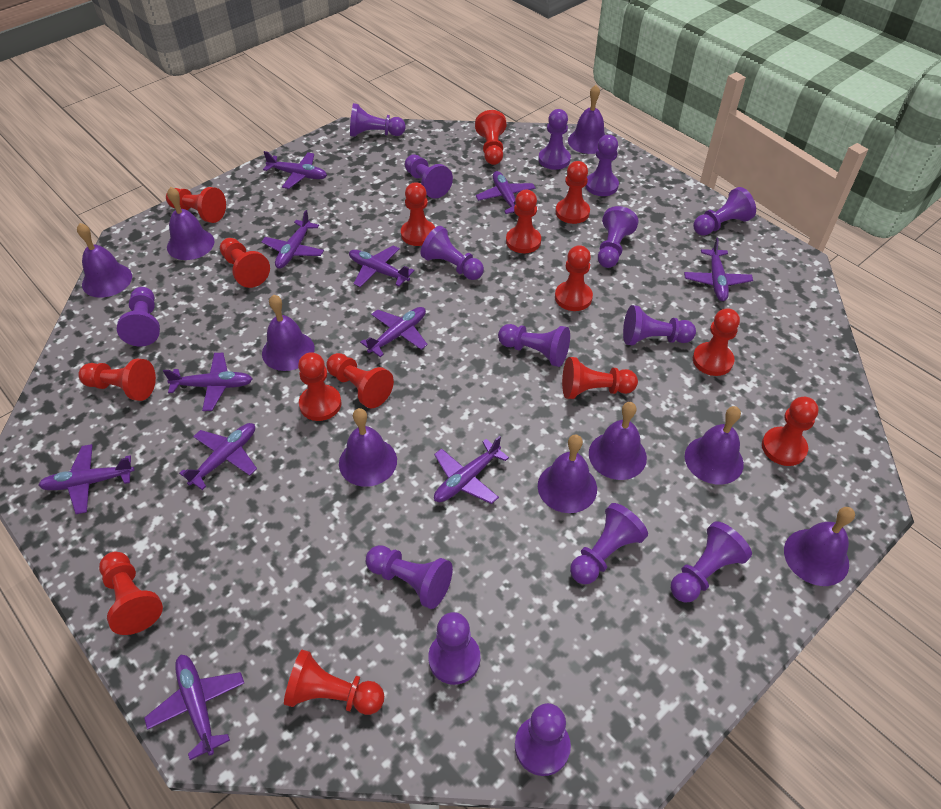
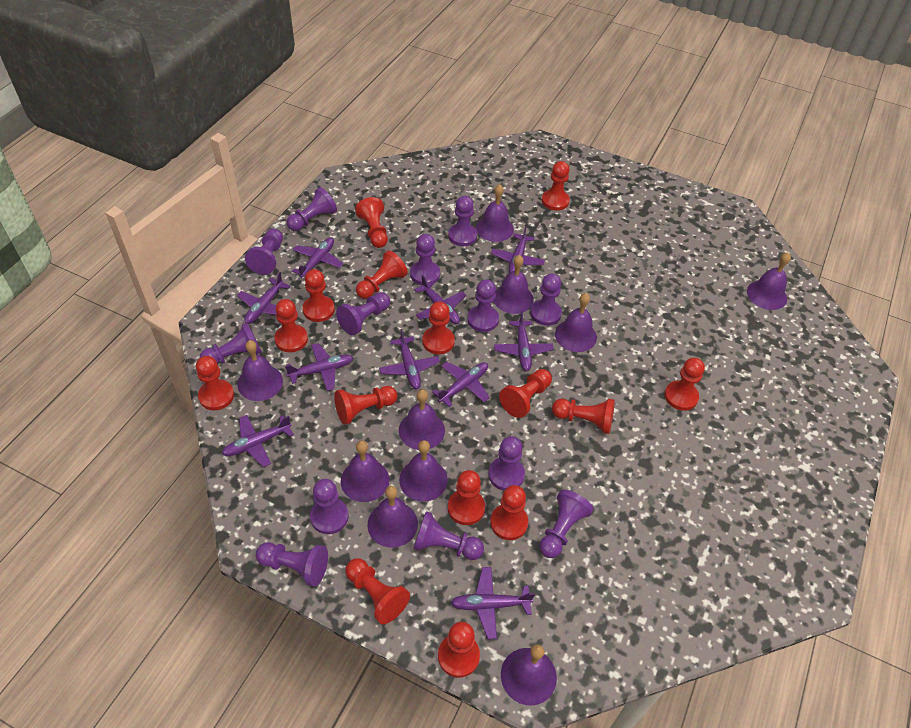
purple bell: 9 -> 10
purple pawn: 15 -> 13
purple plane: 11 -> 10

